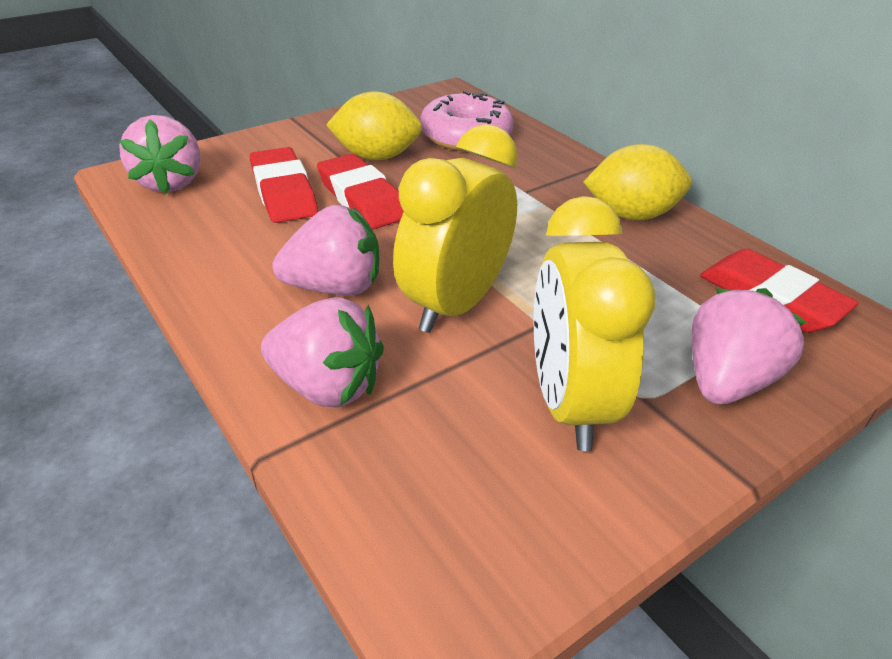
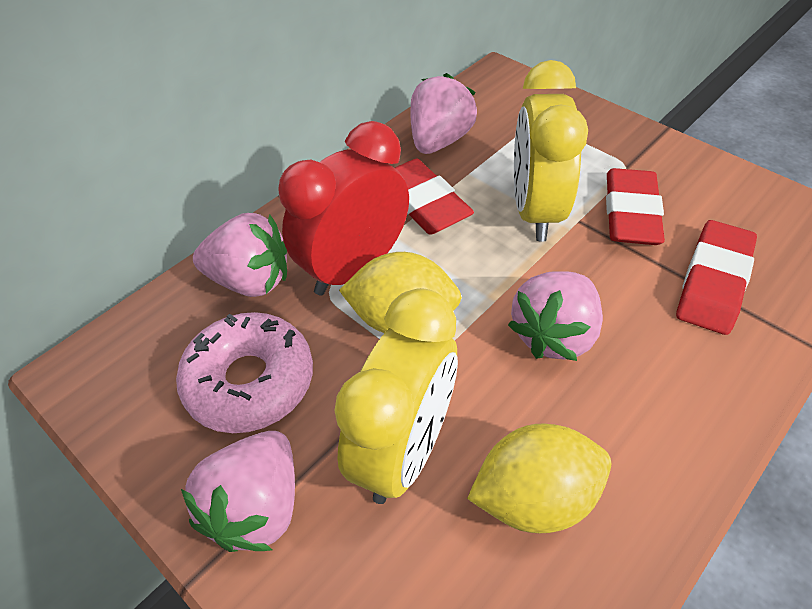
red clock: 0 -> 1

